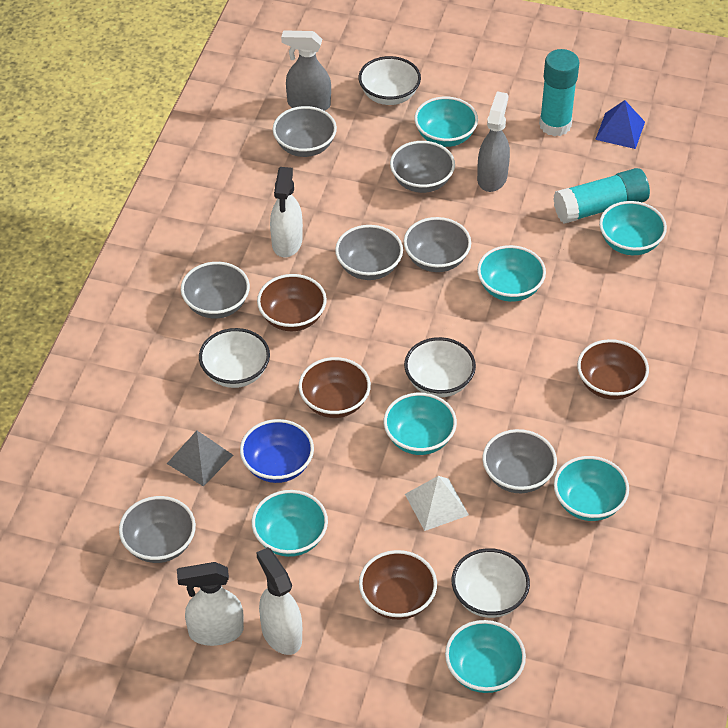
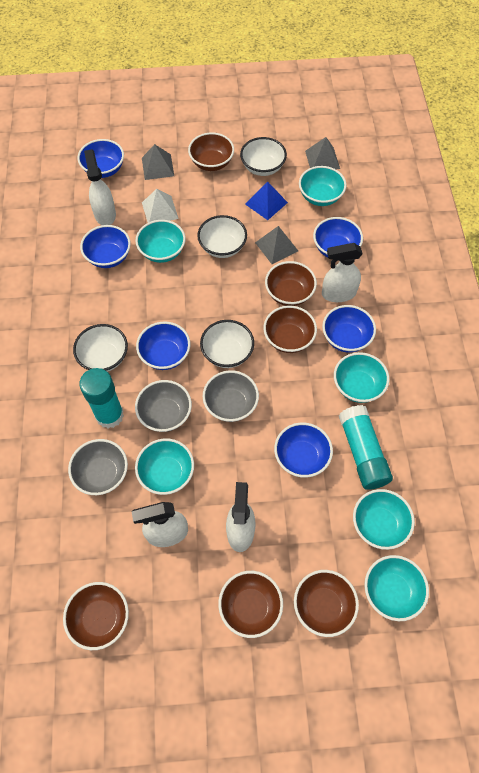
blue bowl: 1 -> 6
brown bowl: 4 -> 6
grey bowl: 7 -> 3
grey pyramid: 1 -> 3
grey spray bottle: 2 -> 0
turquoise bowl: 7 -> 6
white spray bottle: 3 -> 4

